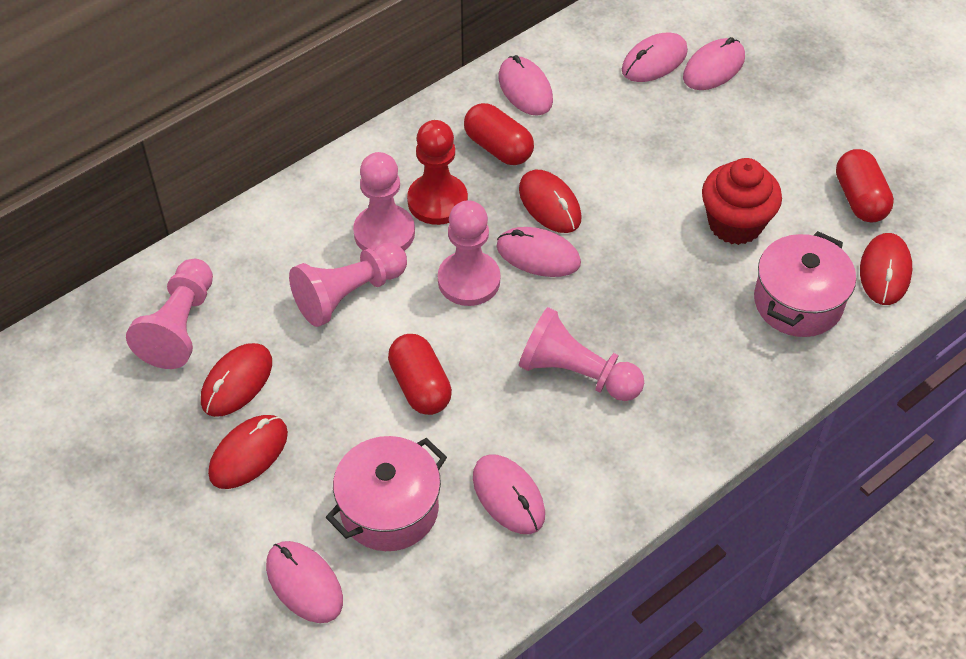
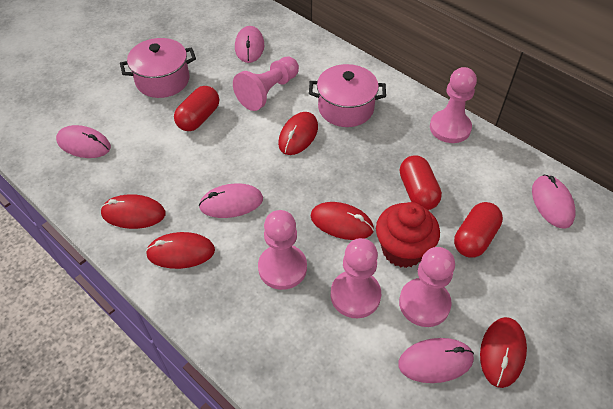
pink mouse: 6 -> 5
red mouse: 4 -> 5
red pawn: 1 -> 0

